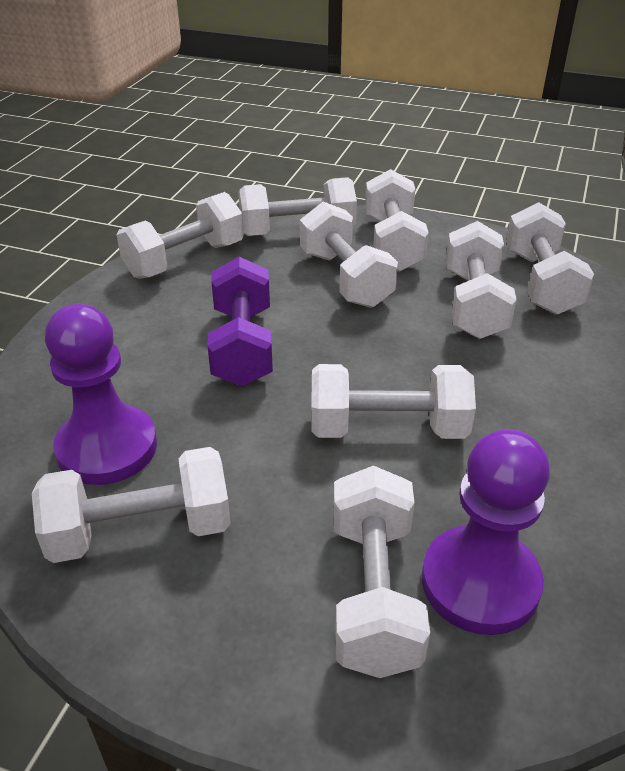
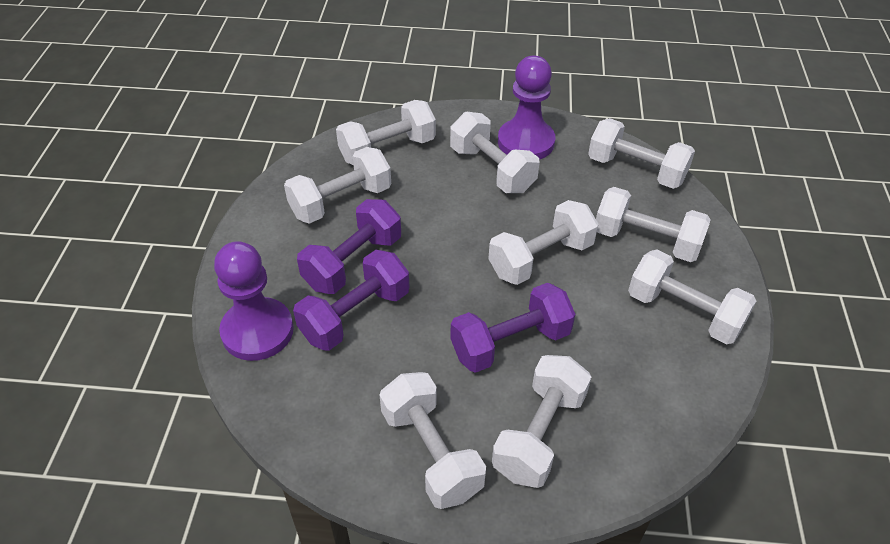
purple dumbbell: 1 -> 3

